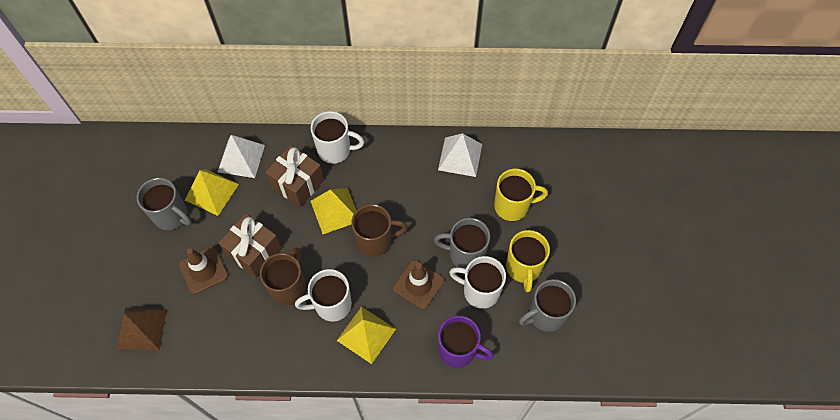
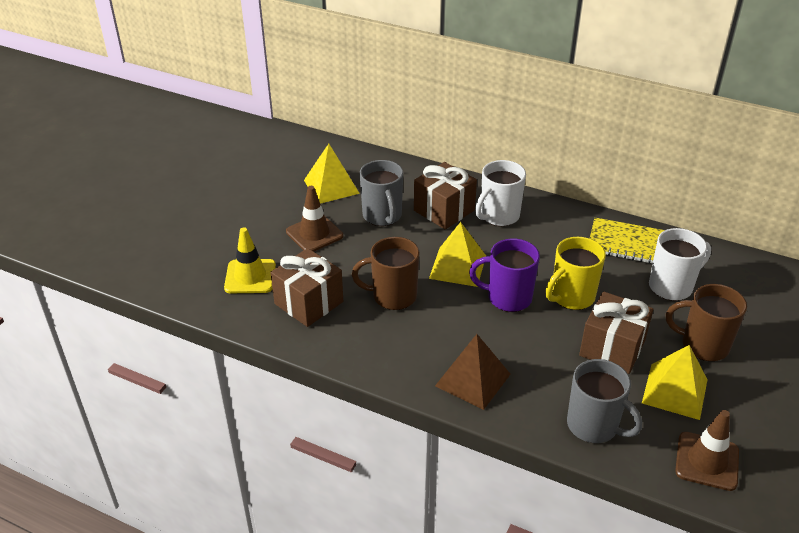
brown gift: 2 -> 3
grey mug: 3 -> 2
white mug: 3 -> 2
white pyramid: 2 -> 0
yellow mug: 2 -> 1
yellow notebook: 0 -> 1
yellow traffic cone: 0 -> 1

